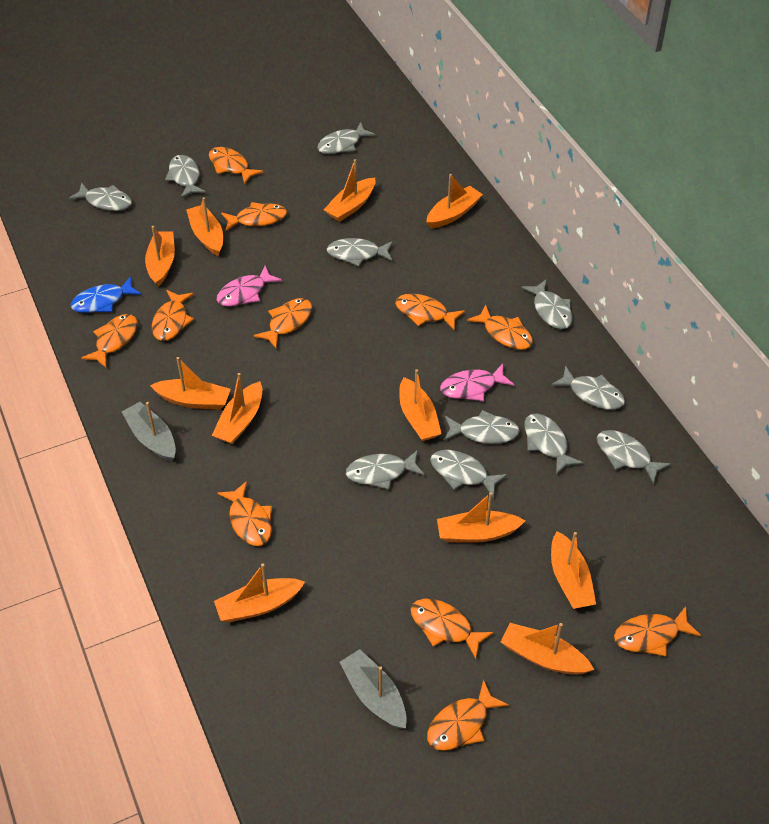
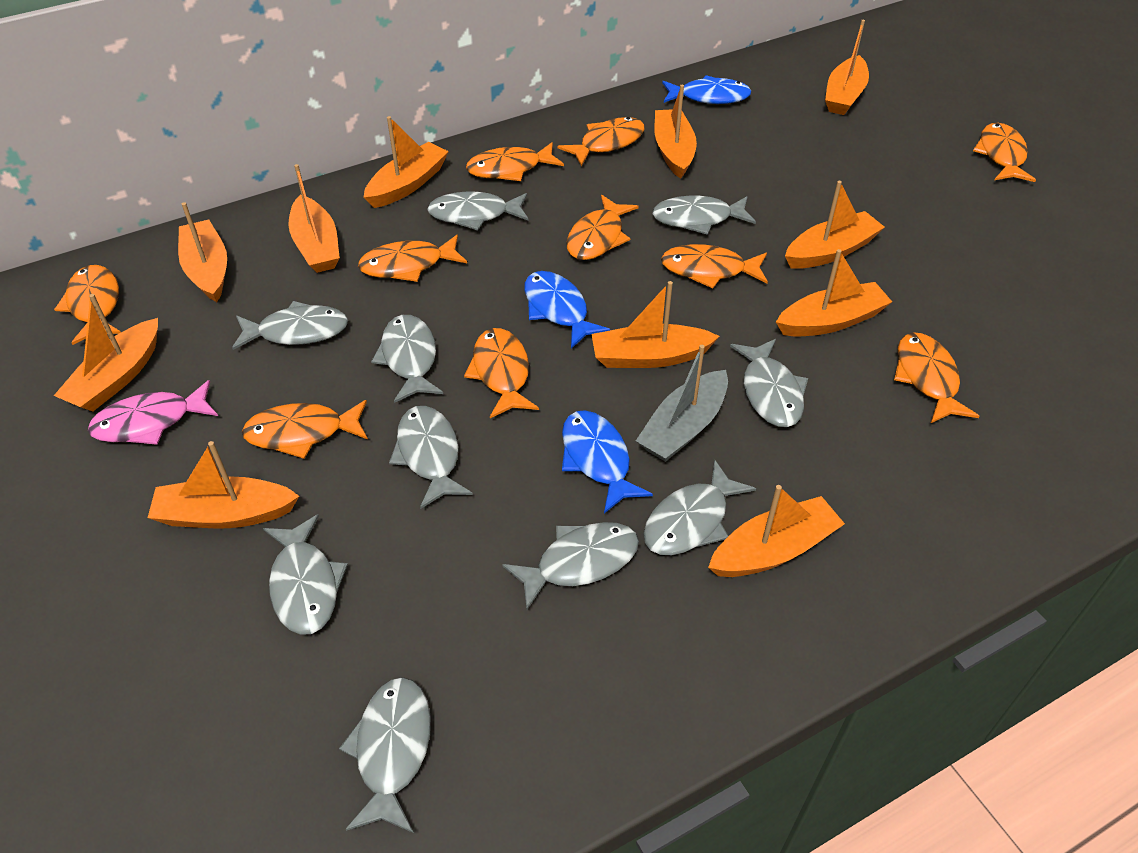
blue fish: 1 -> 3
grey boat: 2 -> 1
grey fish: 11 -> 10
orange fish: 11 -> 10
pink fish: 2 -> 1

